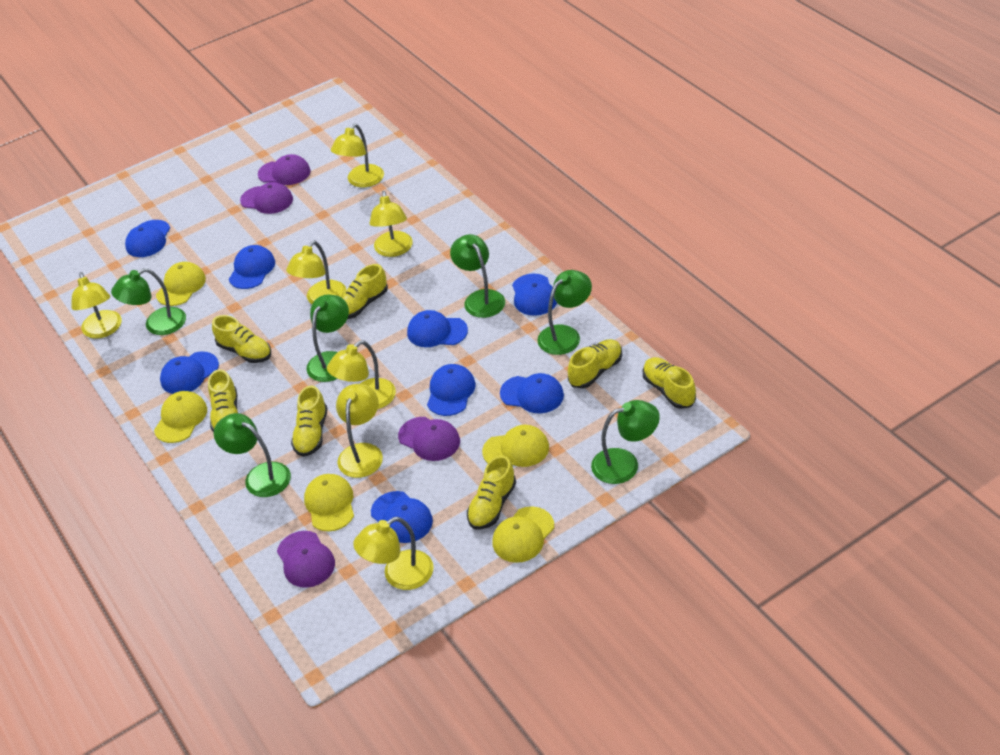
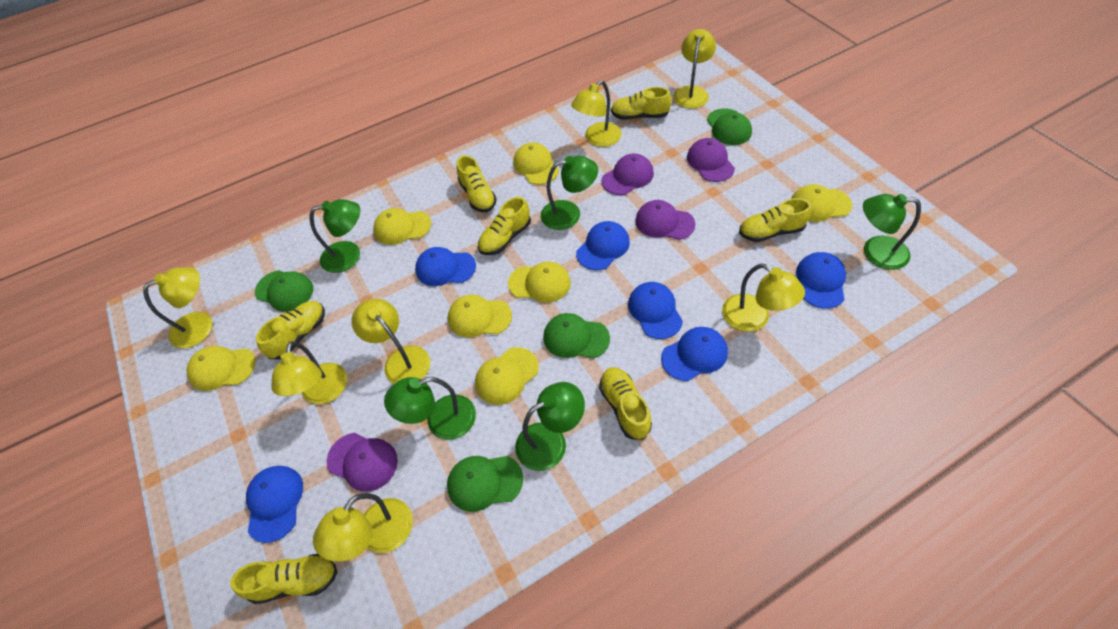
blue cap: 8 -> 6
green cap: 0 -> 4
green lamp: 6 -> 5
yellow cap: 5 -> 7

